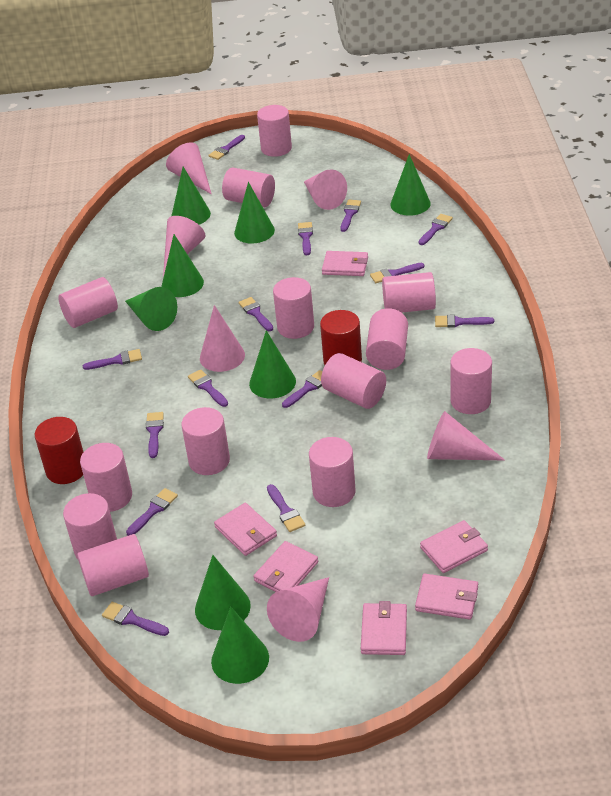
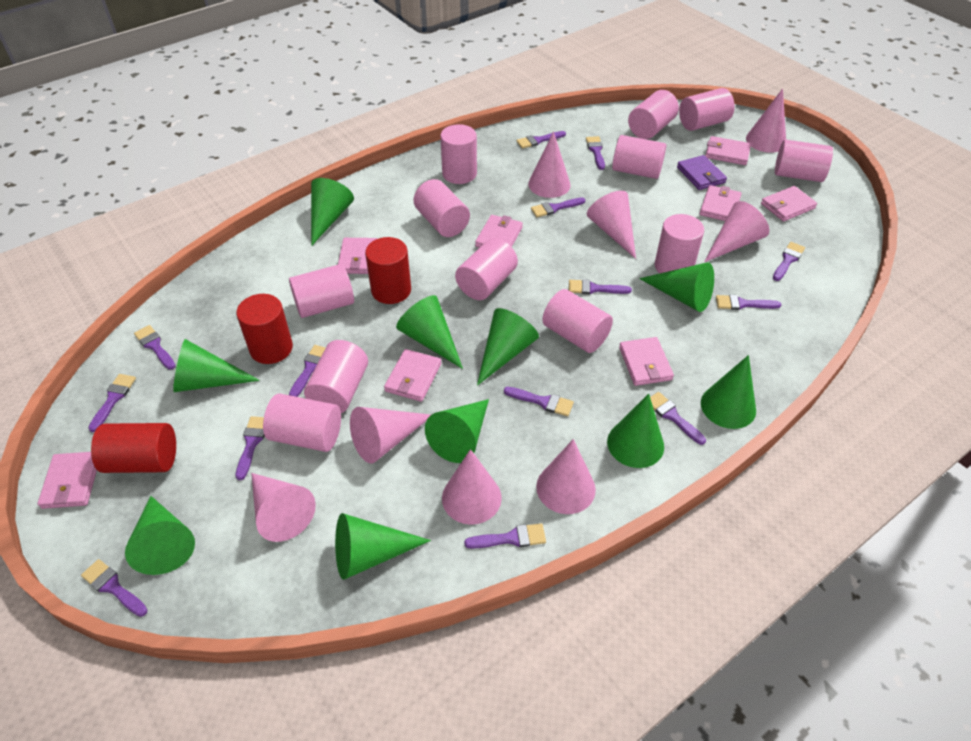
green cone: 8 -> 10
pink cone: 6 -> 8
pink cylinder: 13 -> 12
pink wallet: 6 -> 8
purple wallet: 0 -> 1
red cylinder: 2 -> 3

